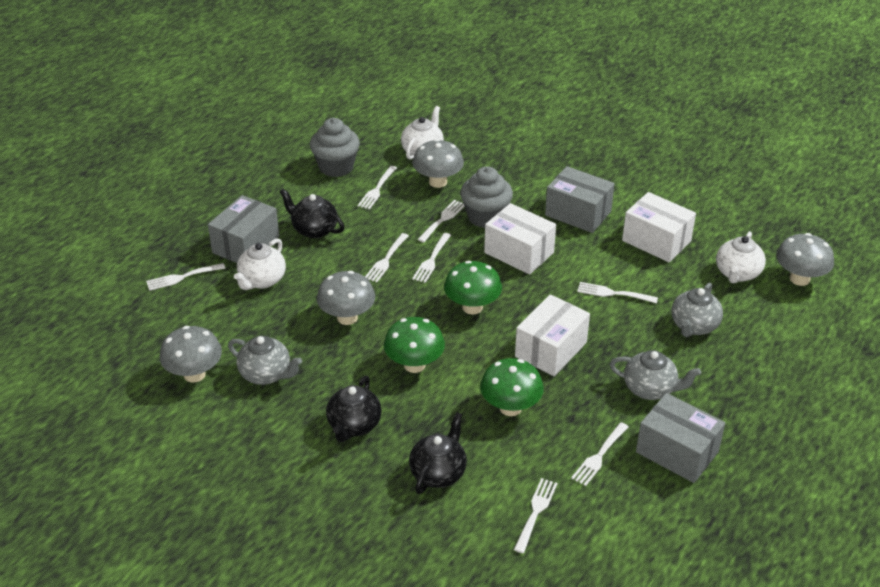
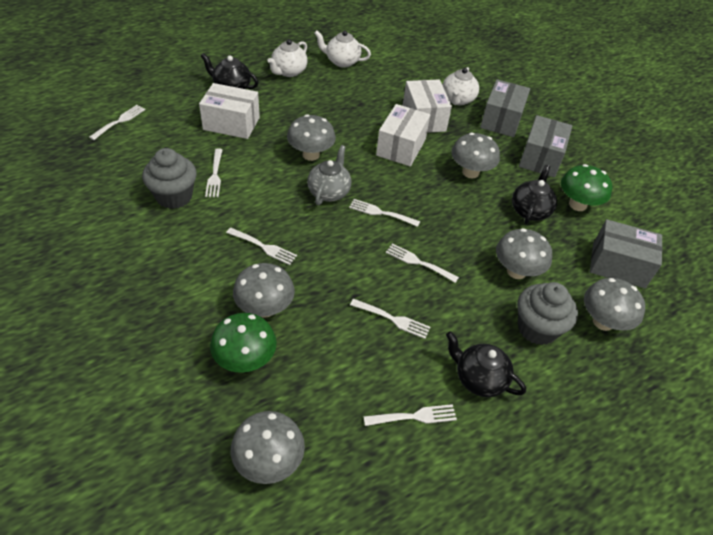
green mushroom: 3 -> 2
grey mushroom: 4 -> 6
grey teapot: 3 -> 1
white fork: 8 -> 7

